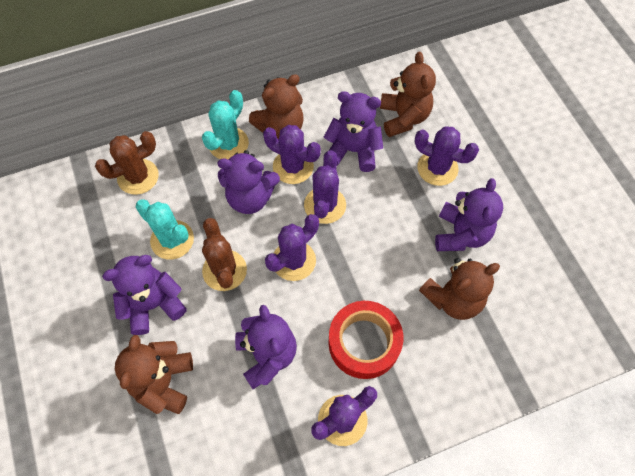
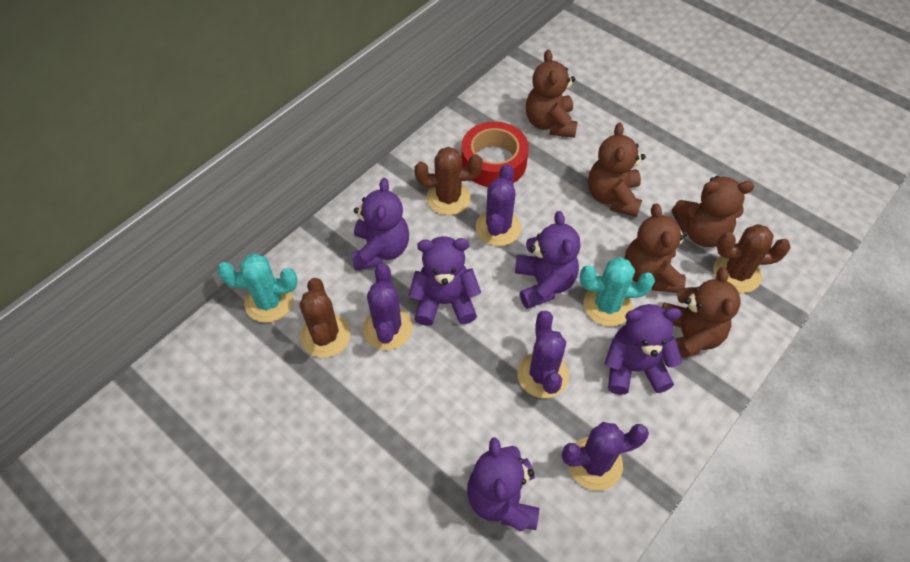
brown cactus: 2 -> 3
brown teddy bear: 4 -> 5
purple cactus: 5 -> 4

